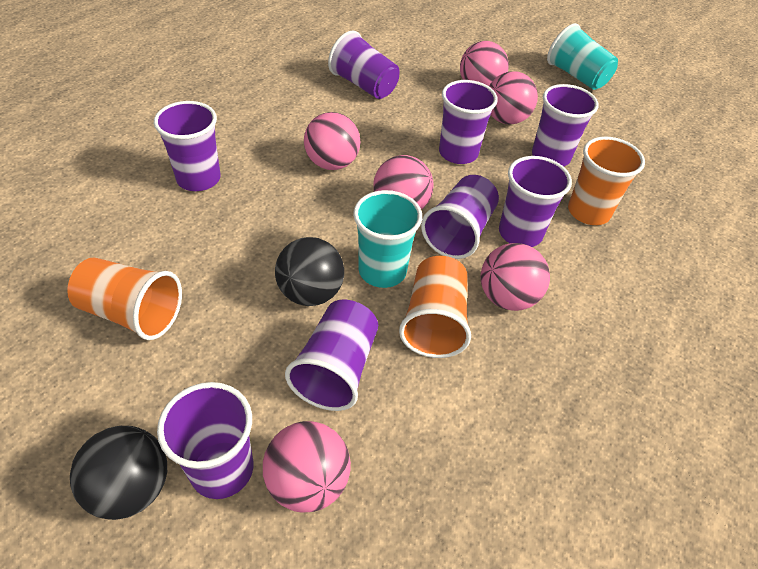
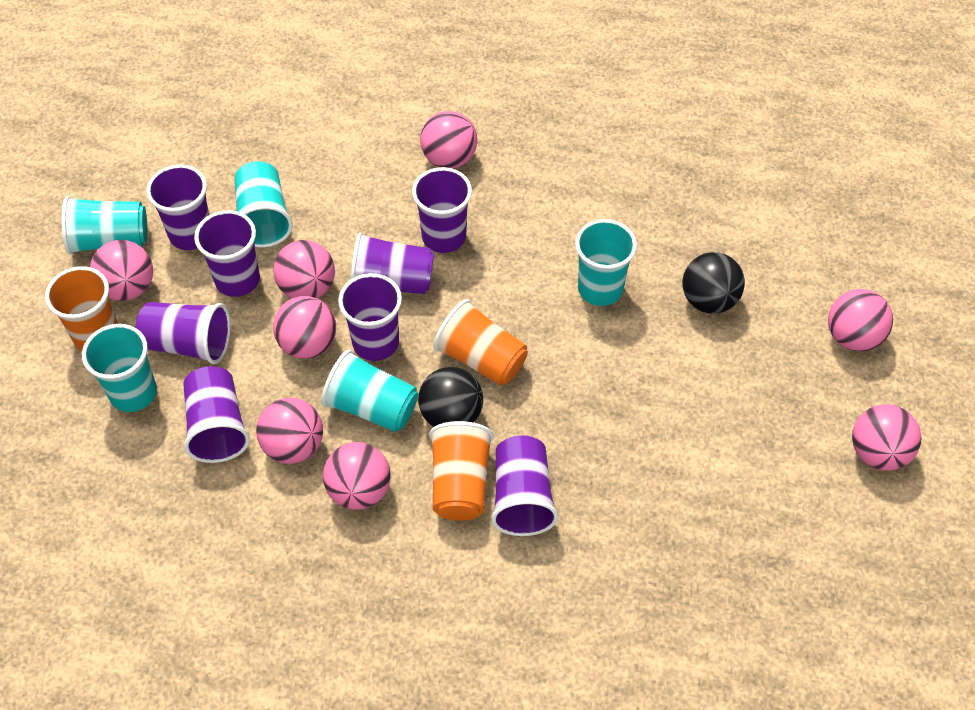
pink ball: 6 -> 8
turquoise cup: 2 -> 5

